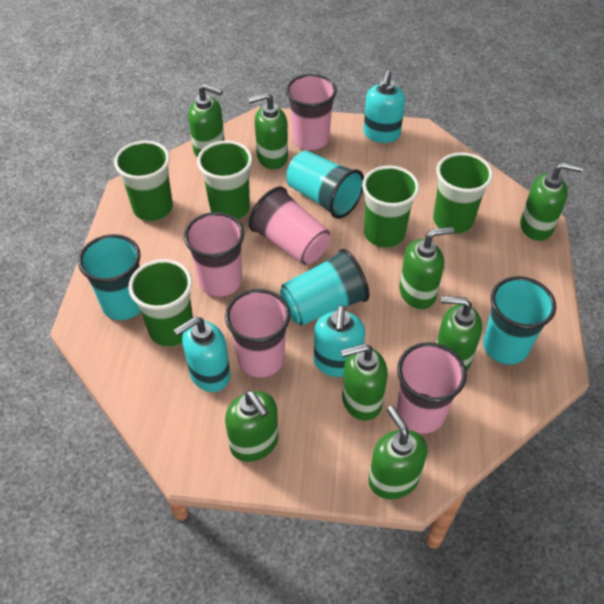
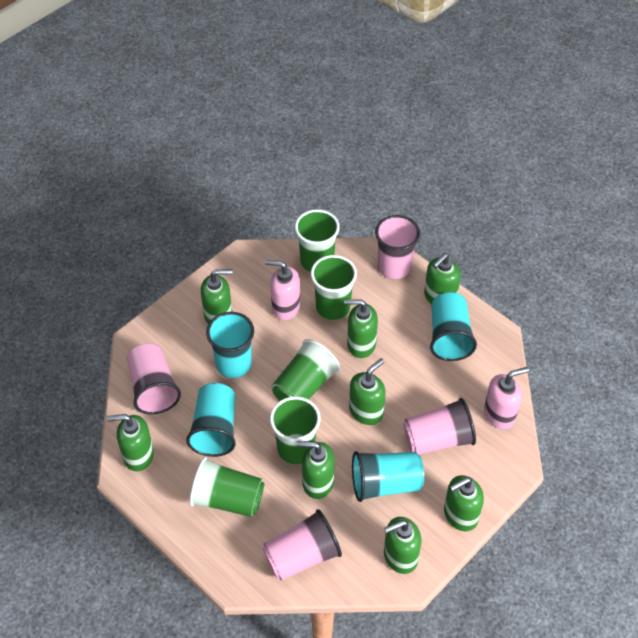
pink cup: 5 -> 4
pink soap dispenser: 0 -> 2
turquoise soap dispenser: 3 -> 0

